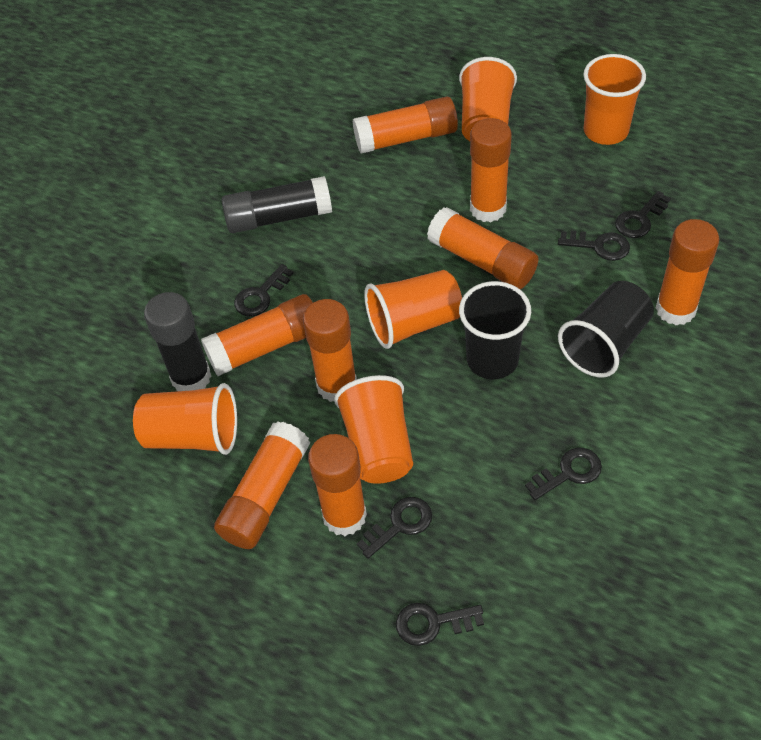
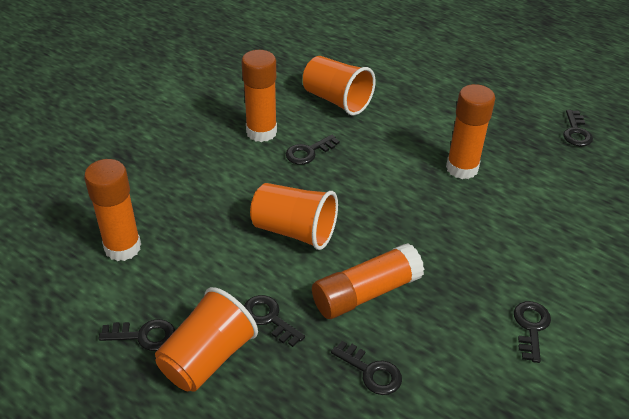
black cup: 2 -> 0
black glue stick: 2 -> 0
orange cup: 5 -> 3
orange glue stick: 8 -> 4

